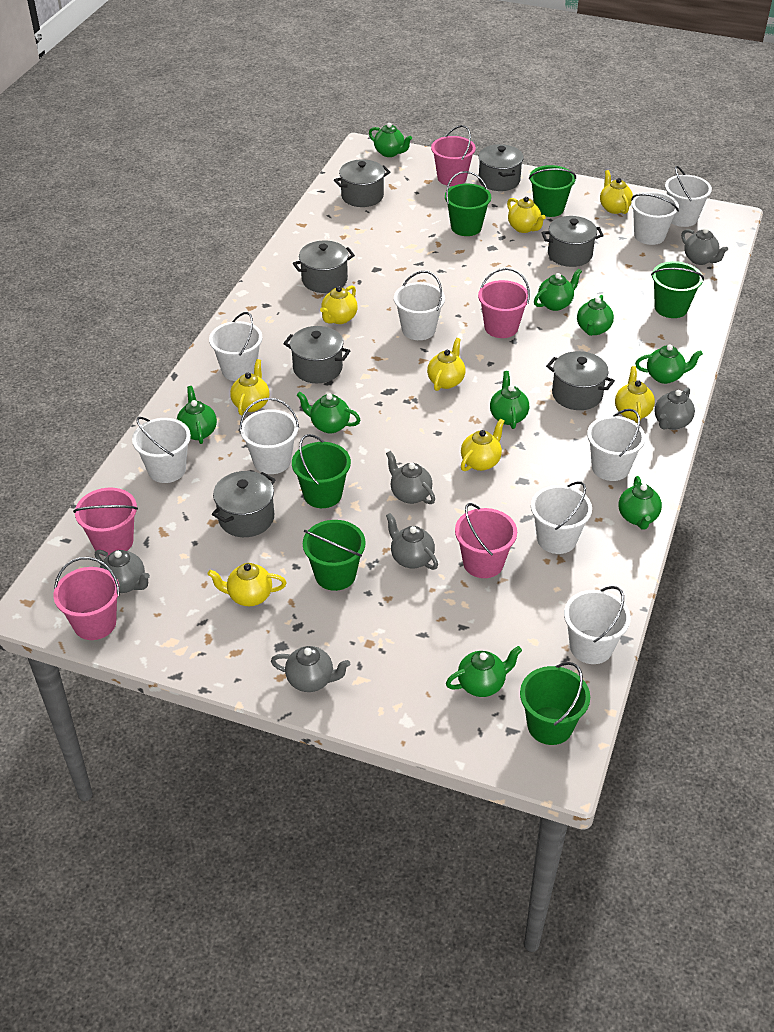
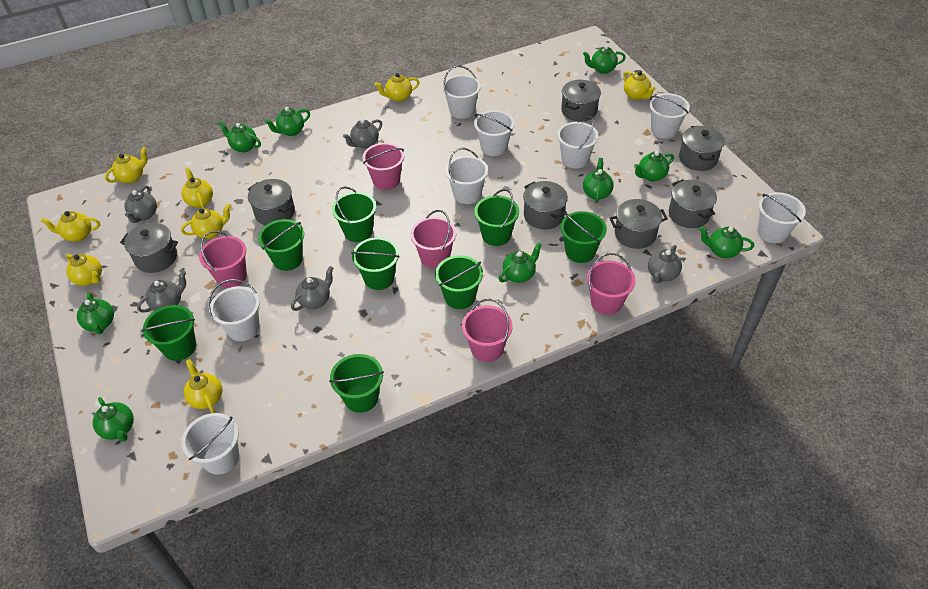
green bucket: 6 -> 8
grey teapot: 6 -> 5
white bucket: 9 -> 8

